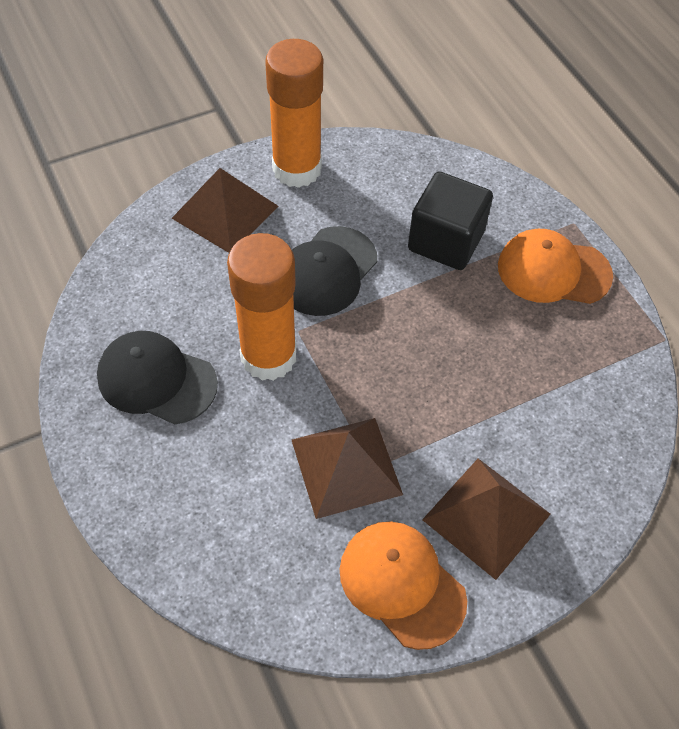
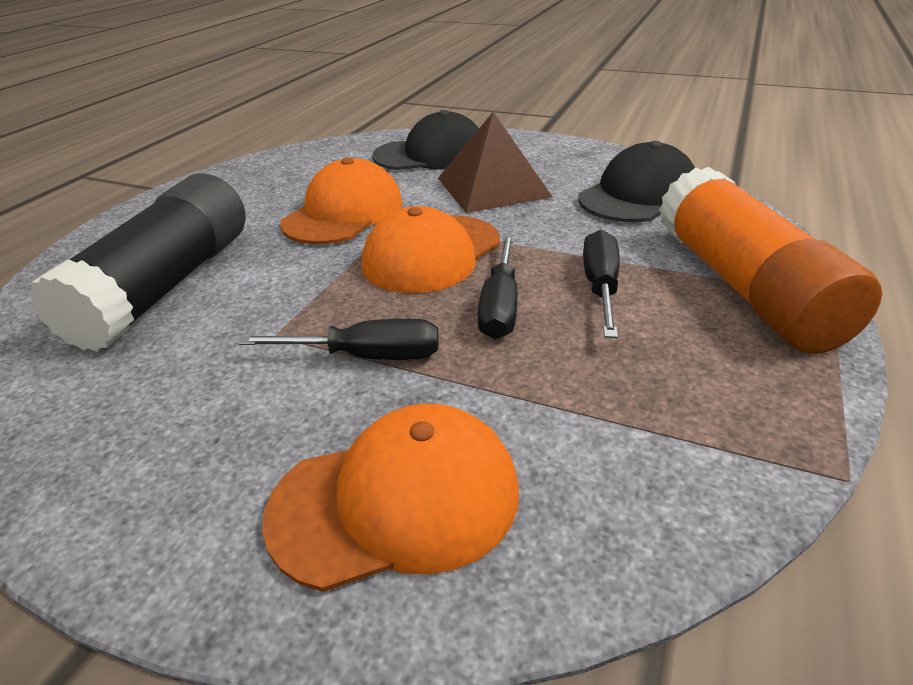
black cube: 1 -> 0
black glue stick: 0 -> 1
black screwdriver: 0 -> 3
brown pyramid: 3 -> 1
orange cap: 2 -> 3
orange glue stick: 2 -> 1

